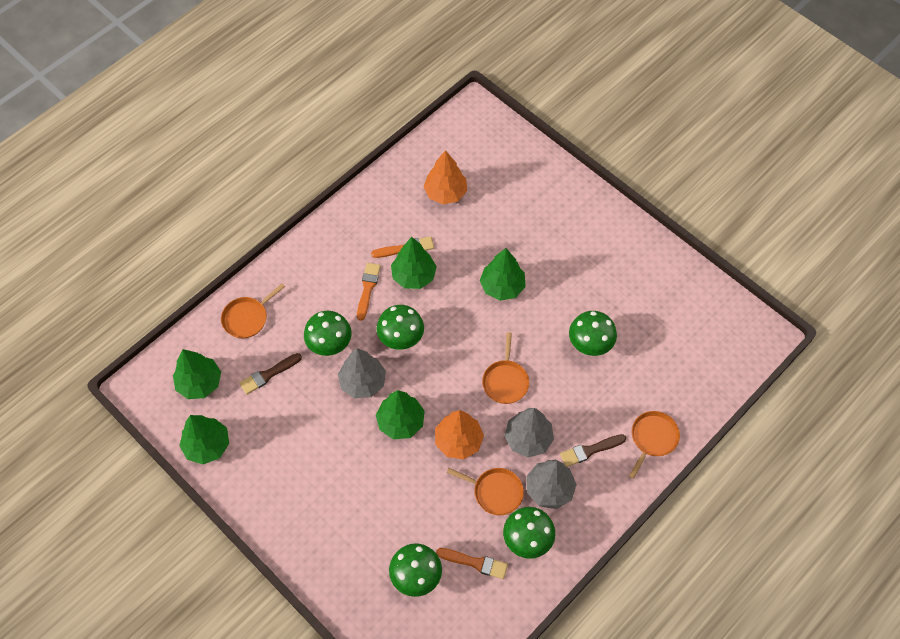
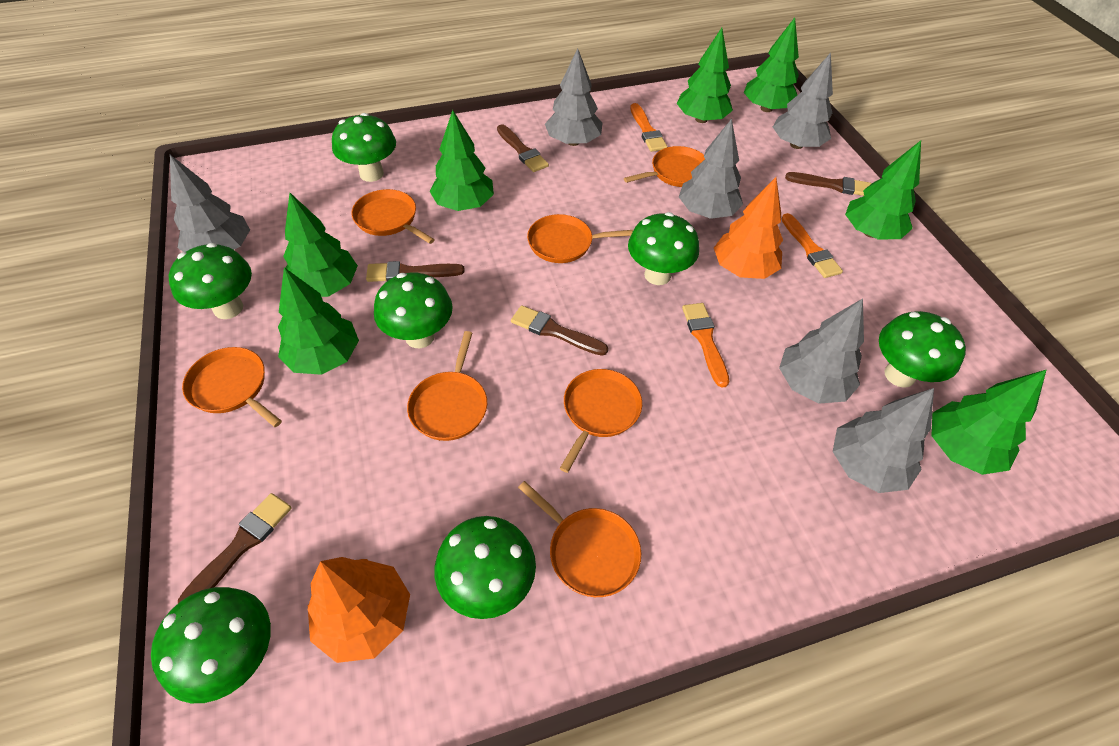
brown brush: 2 -> 5
green mushroom: 5 -> 7
green tree: 5 -> 7
grey tree: 3 -> 6
orange pan: 4 -> 7

